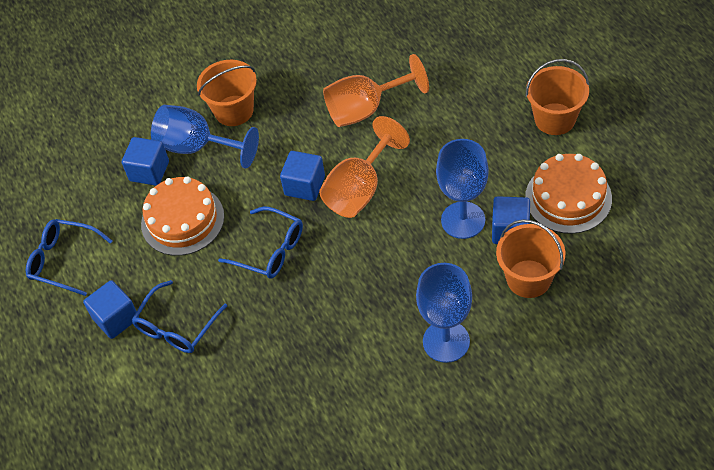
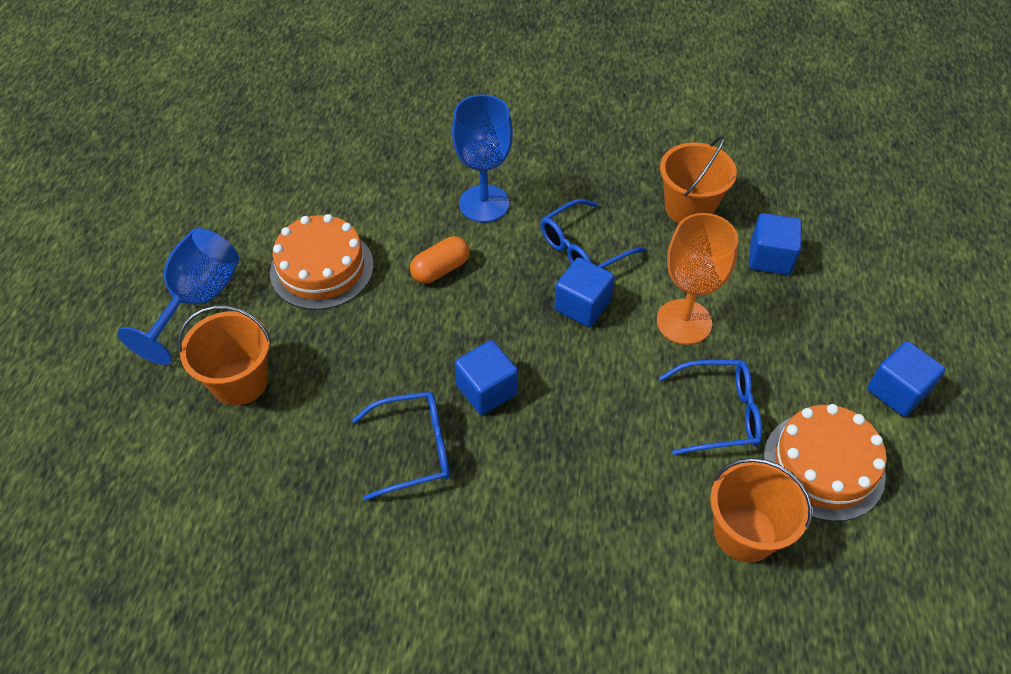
blue goblet: 3 -> 2
orange capsule: 0 -> 1
orange goblet: 2 -> 1

